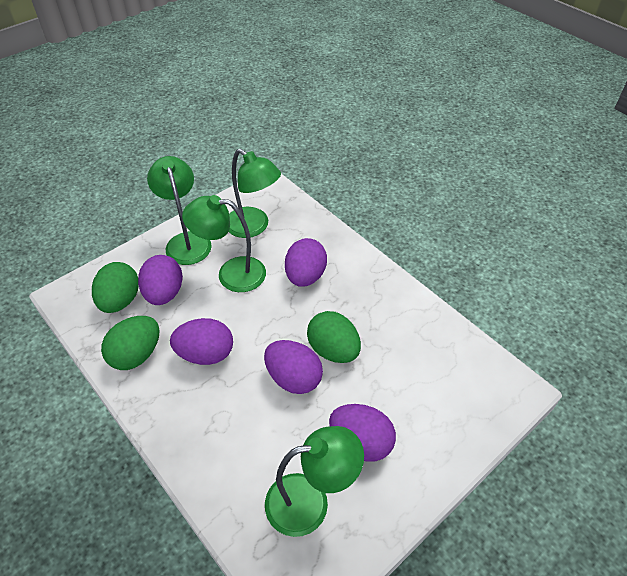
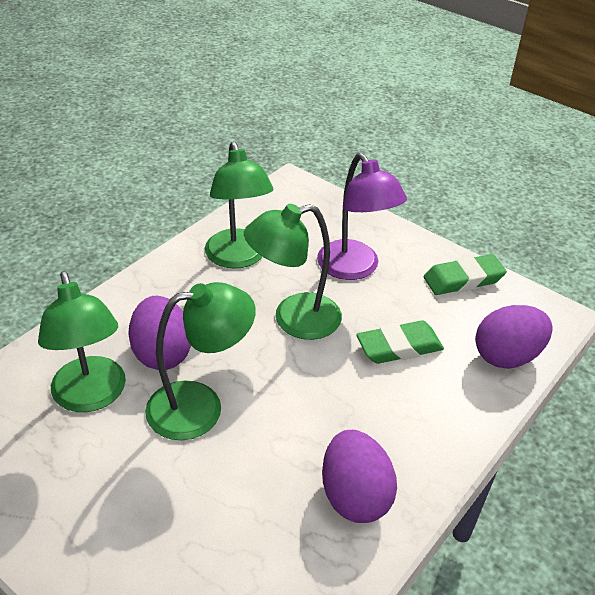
green egg: 3 -> 0
green eraser: 0 -> 2
purple egg: 5 -> 3
purple lamp: 0 -> 1

